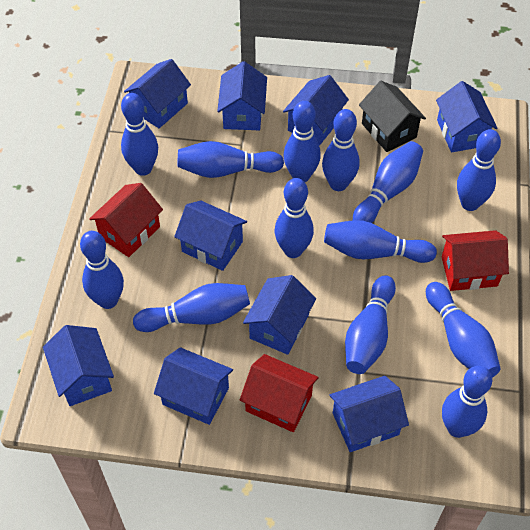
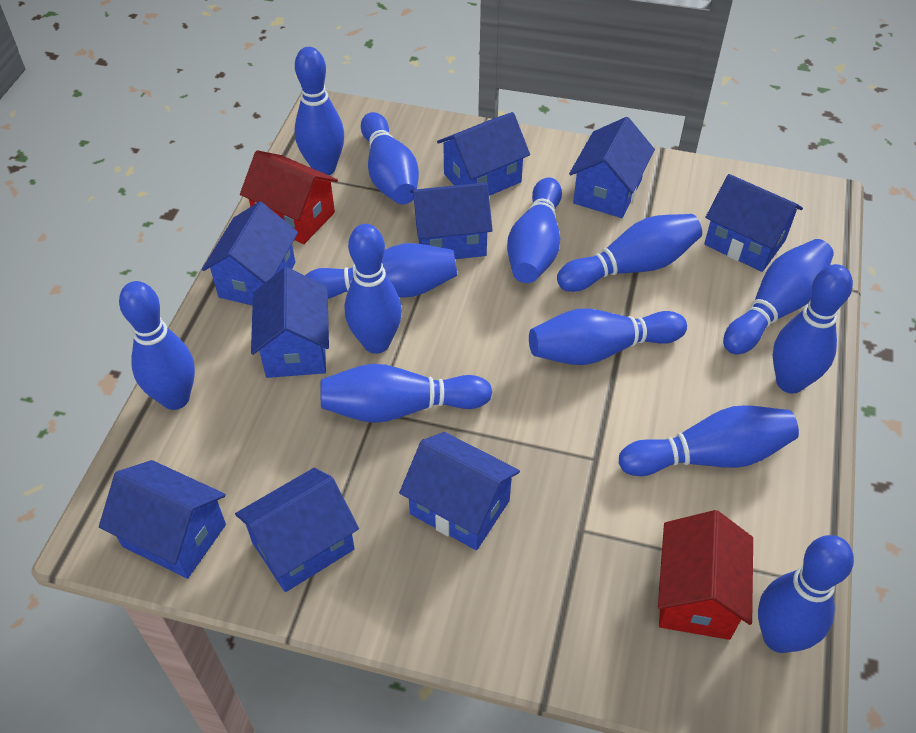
black house: 1 -> 0
red house: 3 -> 2

